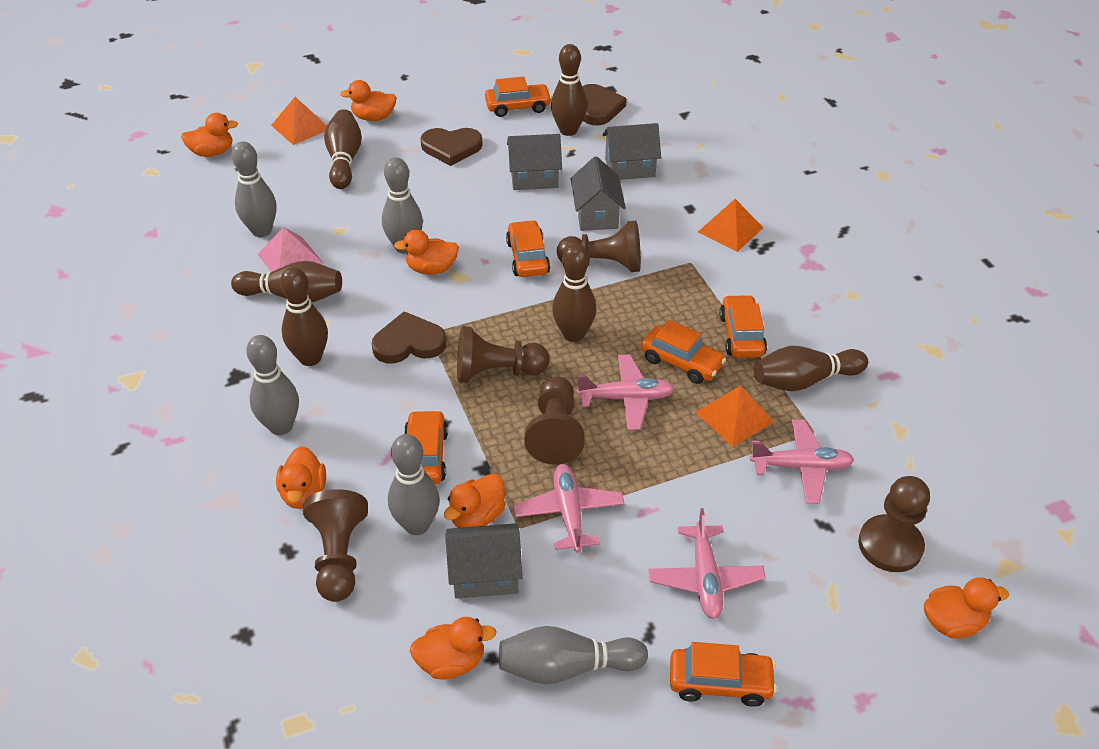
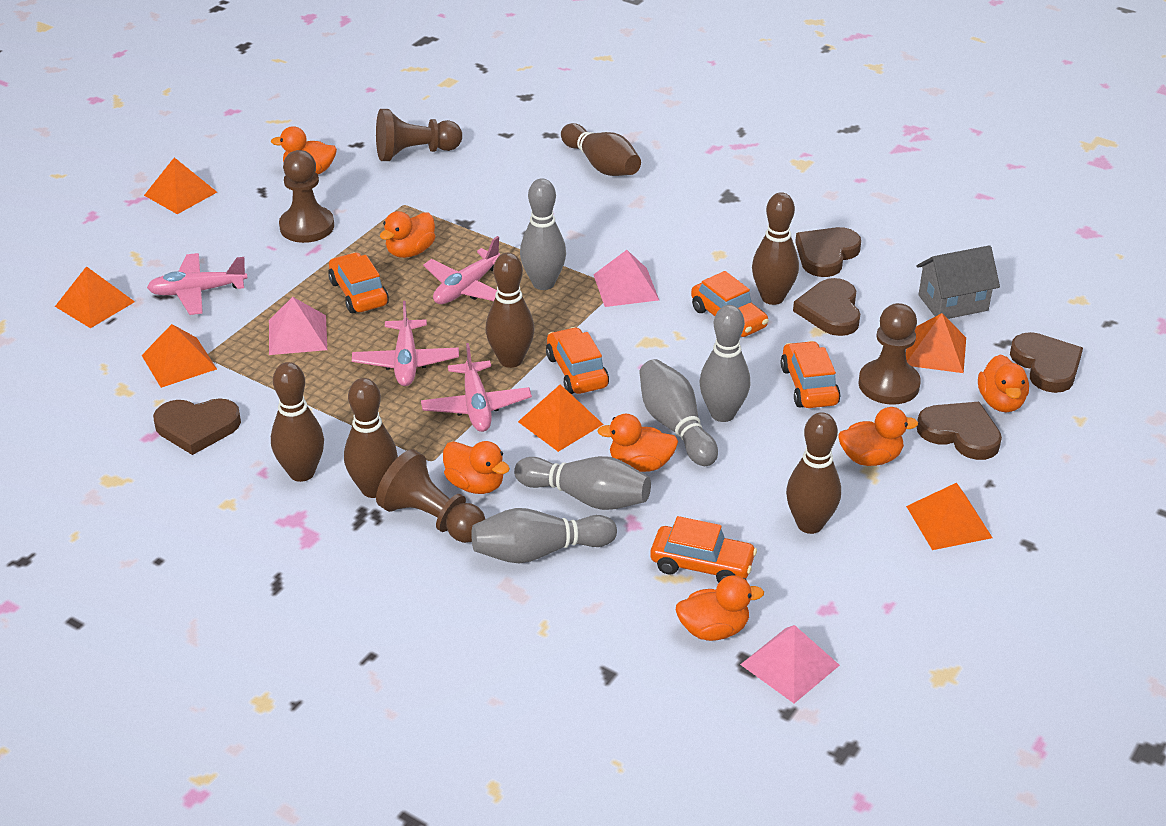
brown heart: 3 -> 5
brown pawn: 5 -> 4
grey house: 4 -> 1
orange car: 6 -> 5
orange pyramid: 3 -> 6
pink pyramid: 1 -> 3

